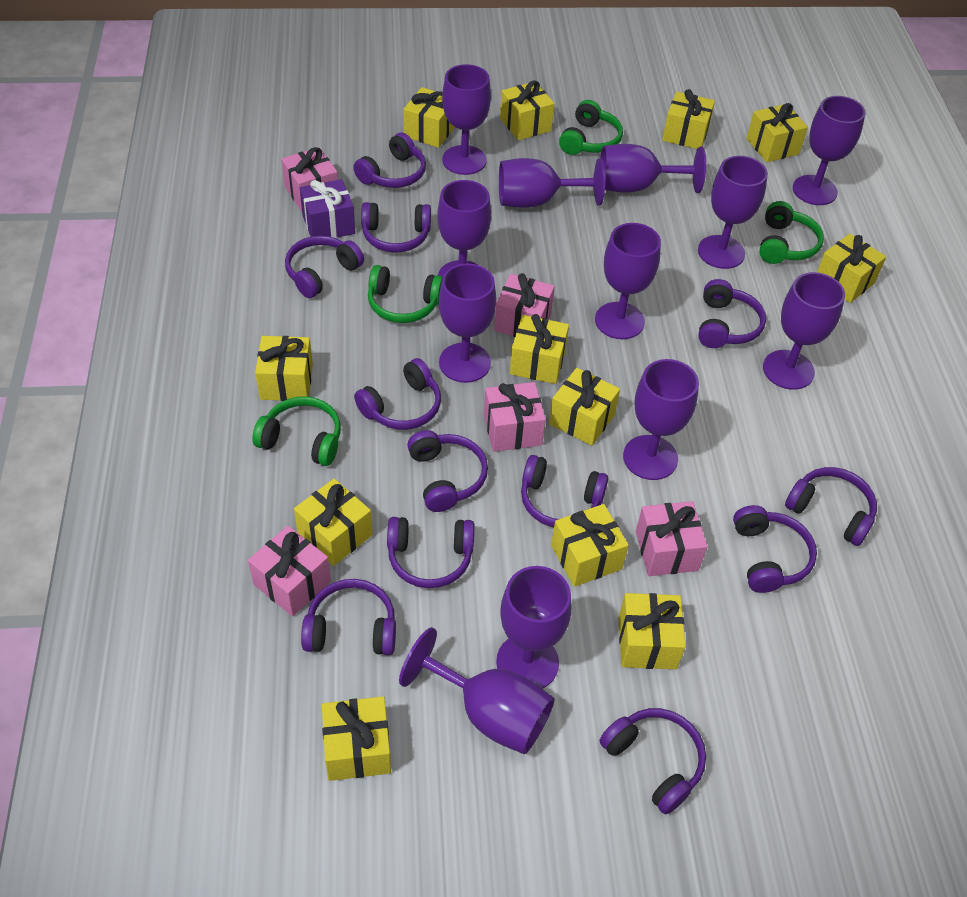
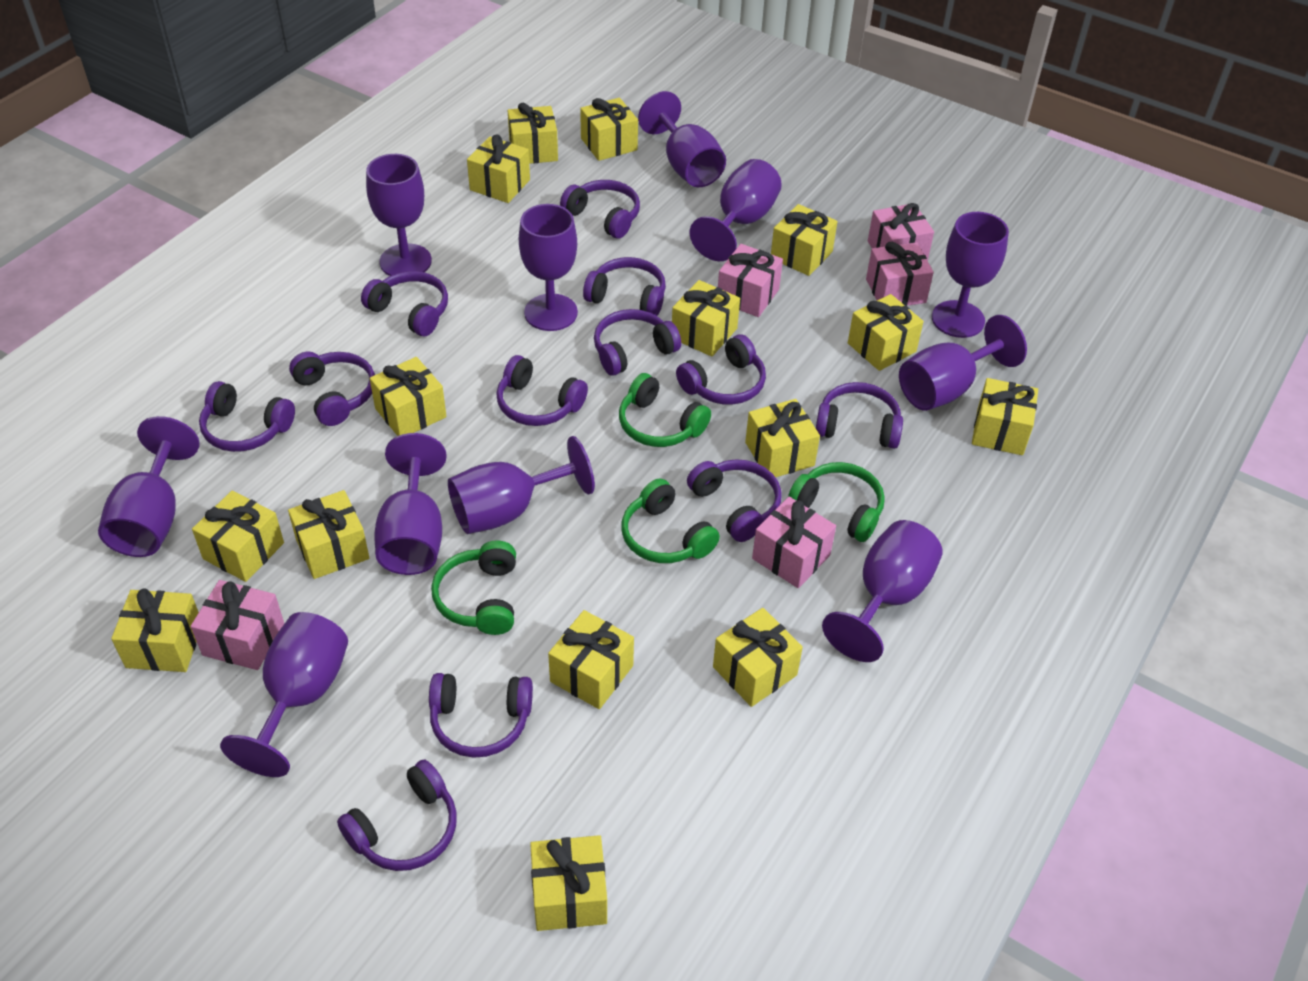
purple gift: 1 -> 0
purple goblet: 12 -> 11
yellow gift: 12 -> 15

